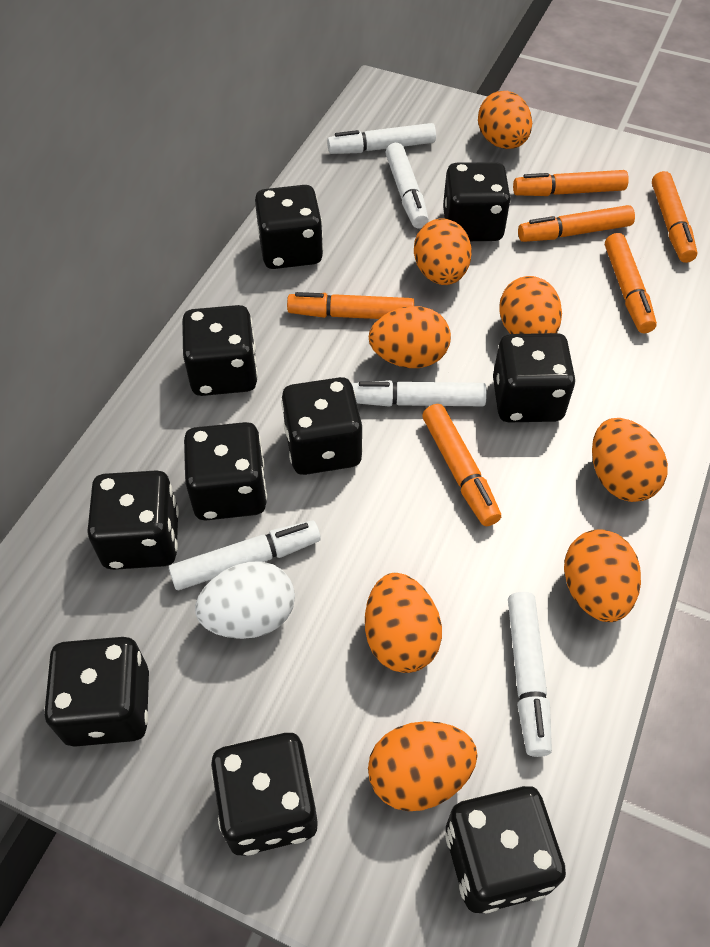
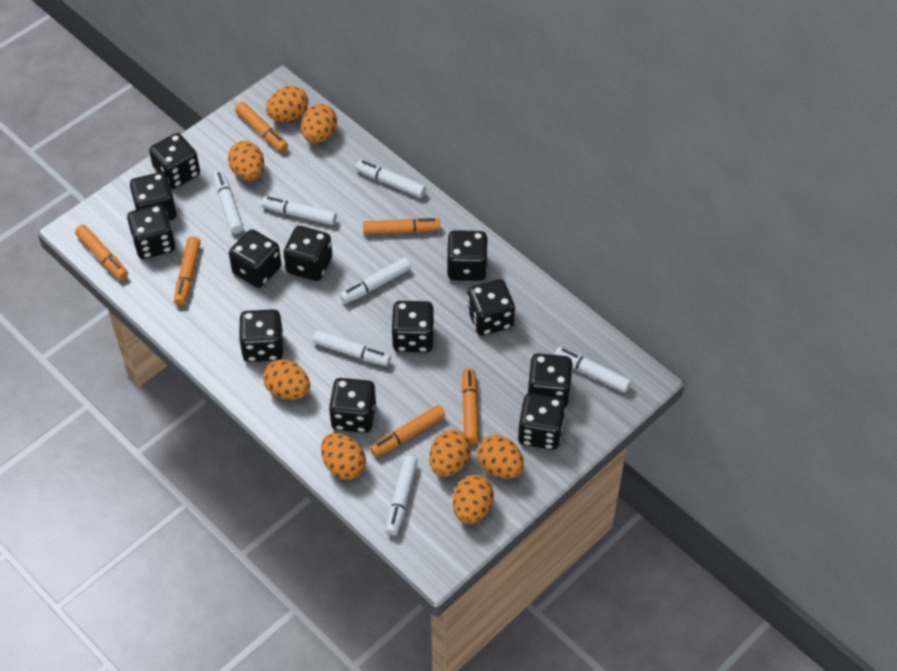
black dice: 10 -> 12
white egg: 1 -> 0
white marker: 5 -> 7

